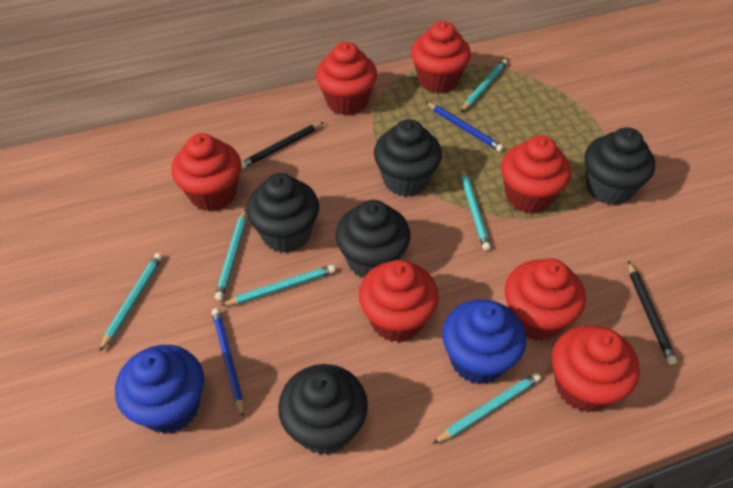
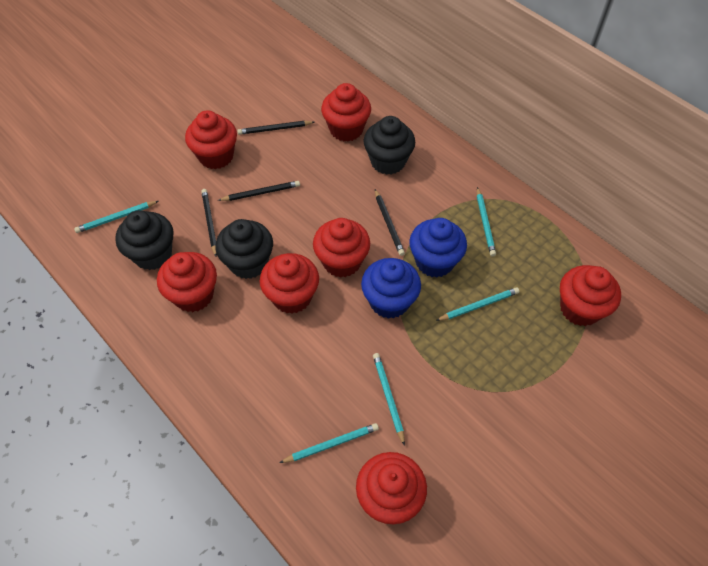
black cupcake: 5 -> 3
black pencil: 2 -> 4
blue pencil: 2 -> 0
turquoise pencil: 6 -> 5

